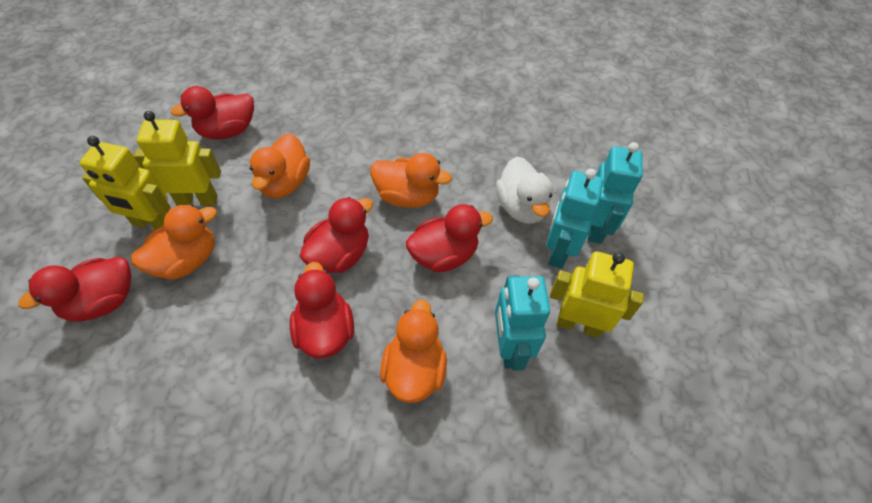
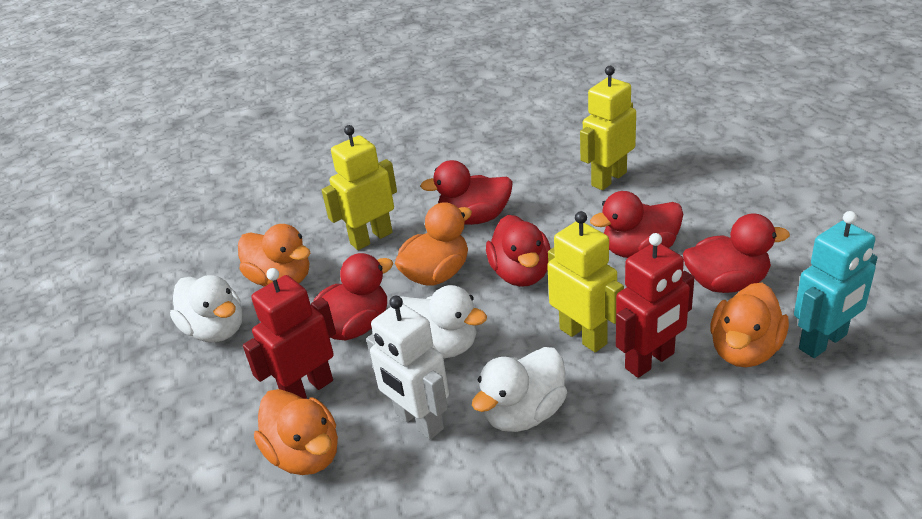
red robot: 0 -> 2
turquoise robot: 3 -> 1
white duck: 1 -> 3
white robot: 0 -> 1

